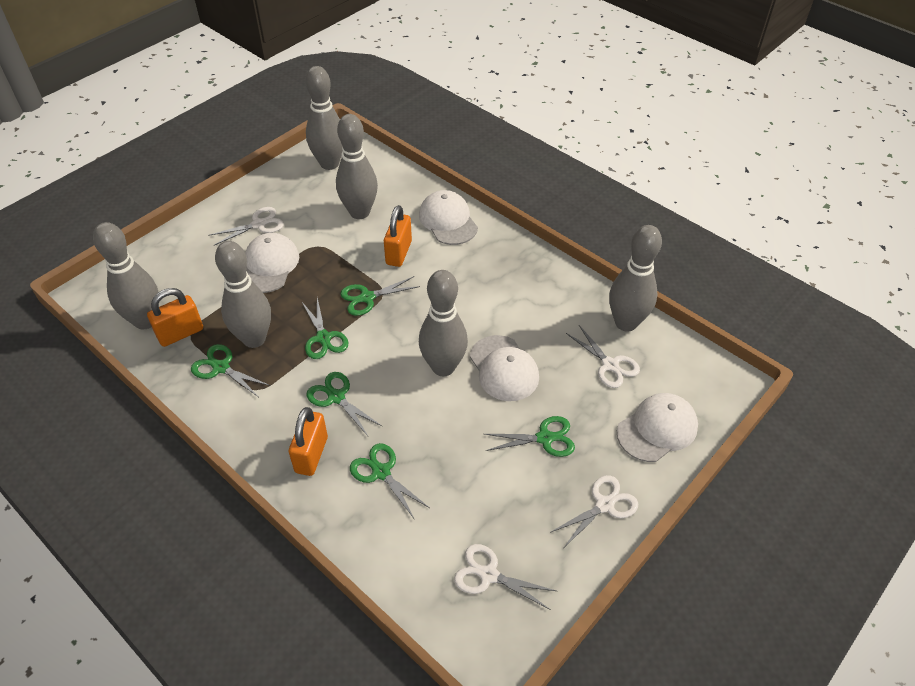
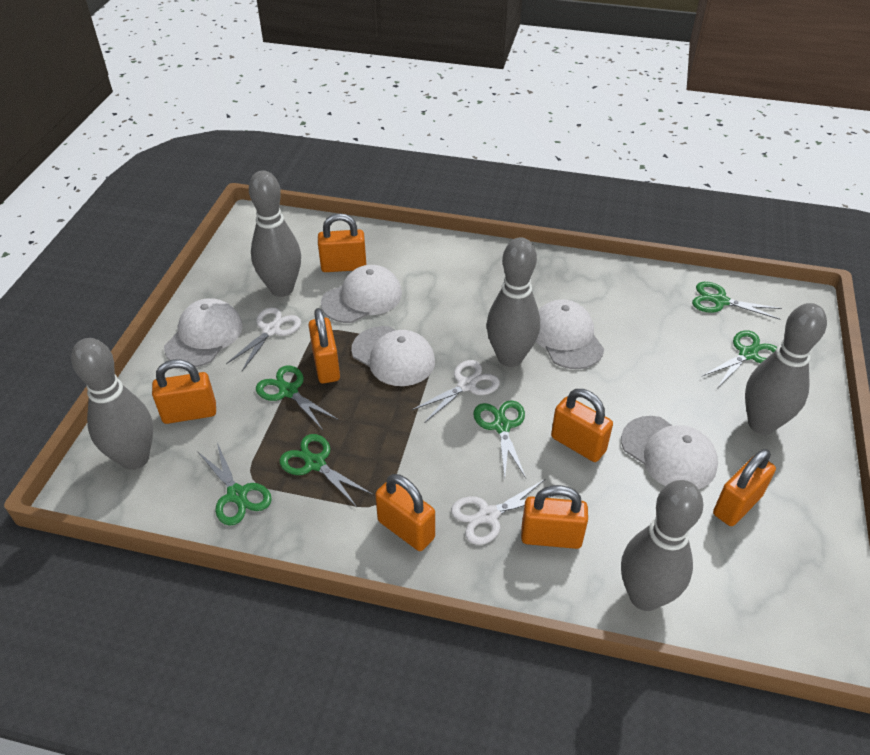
grey bowling pin: 6 -> 5
orange padlock: 3 -> 7
white cap: 4 -> 5
white scissors: 4 -> 3

